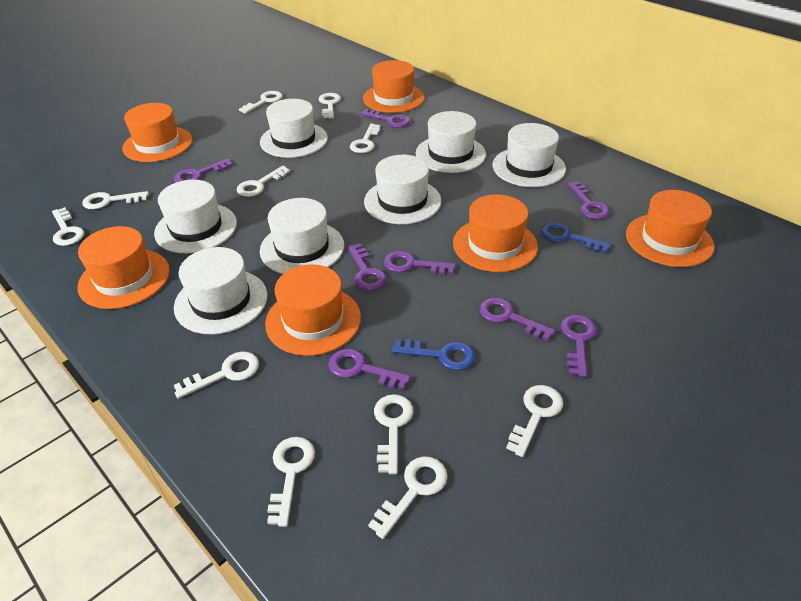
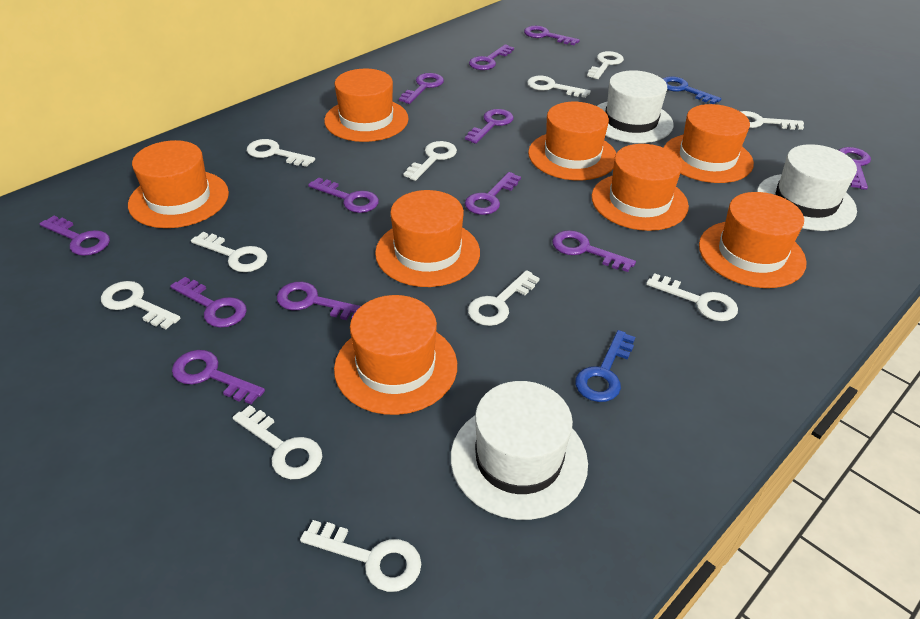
orange hat: 6 -> 8
purple key: 8 -> 12
white hat: 7 -> 3

